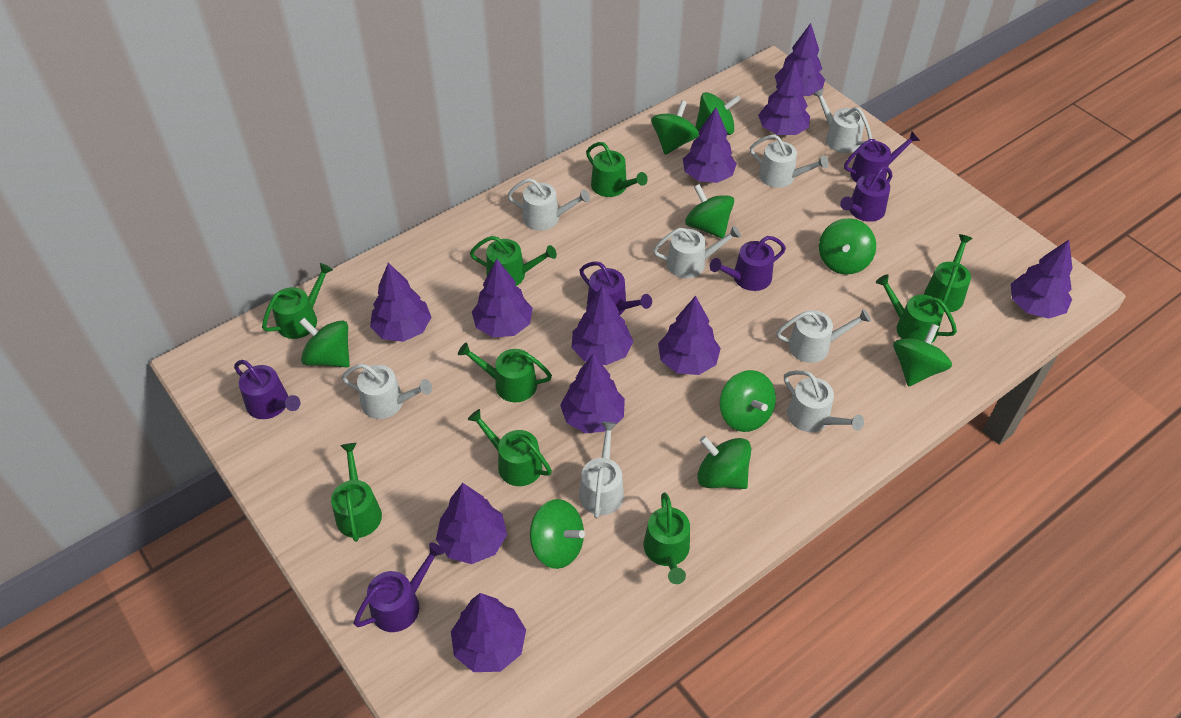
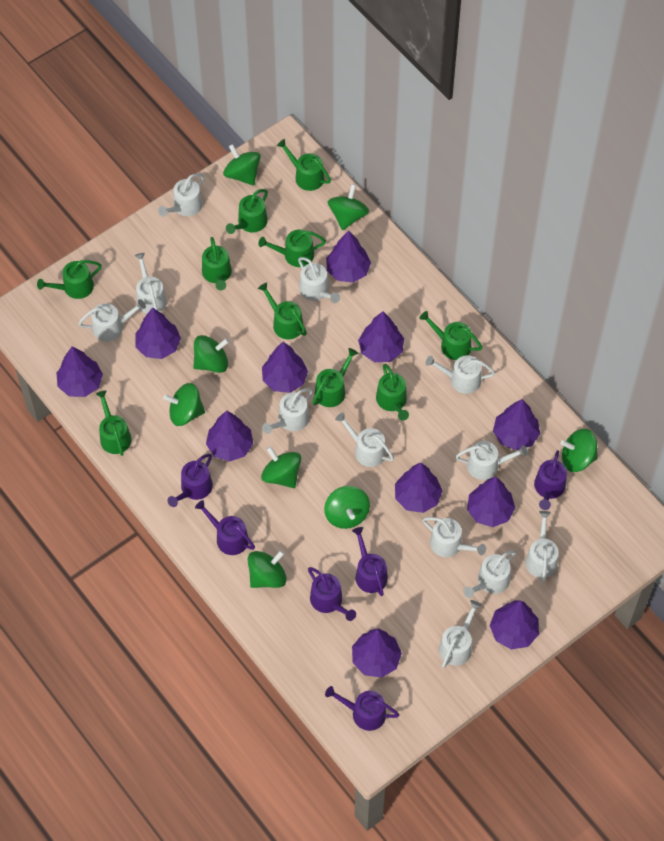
green spinning top: 9 -> 8
green watering can: 9 -> 10
white watering can: 8 -> 12

